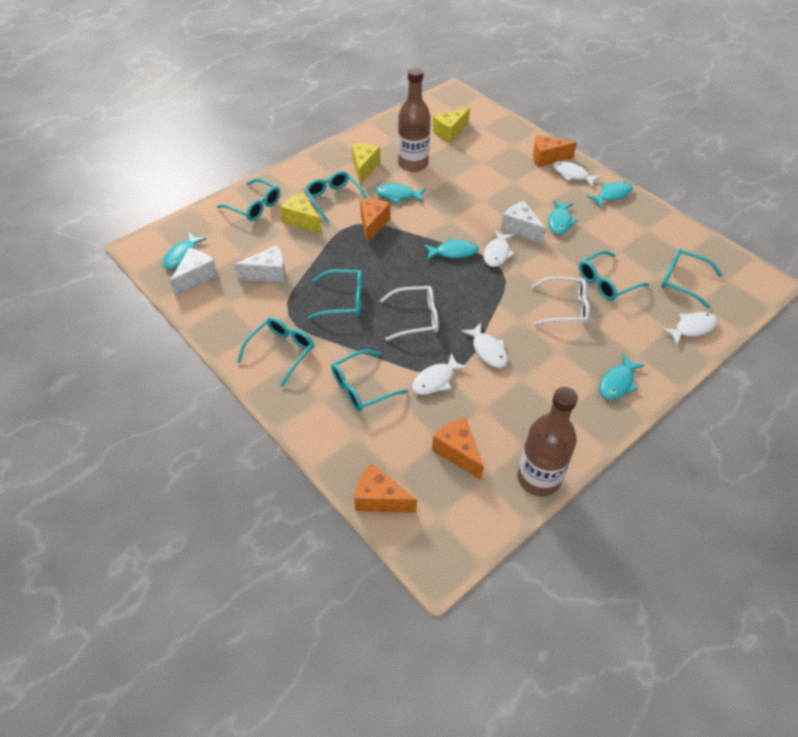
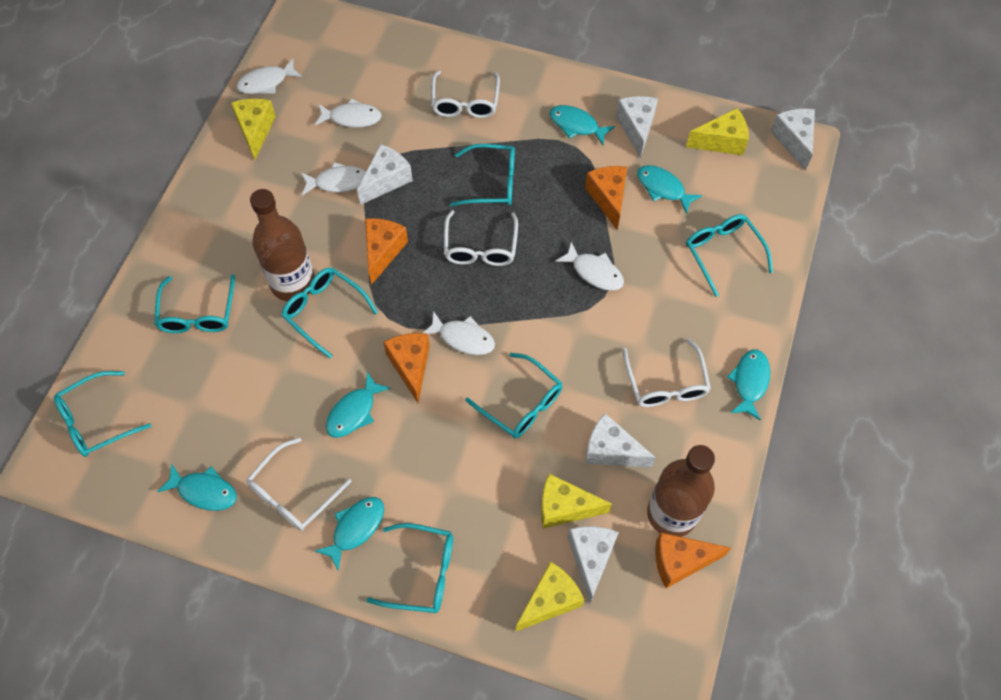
white cheese: 3 -> 5
white glasses: 2 -> 4
yellow cheese: 3 -> 4

